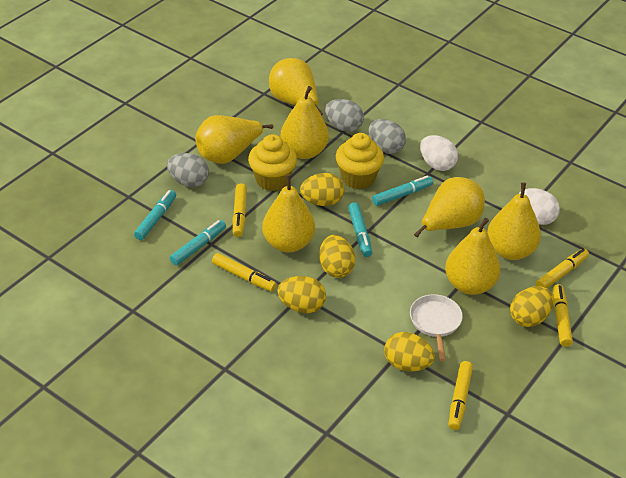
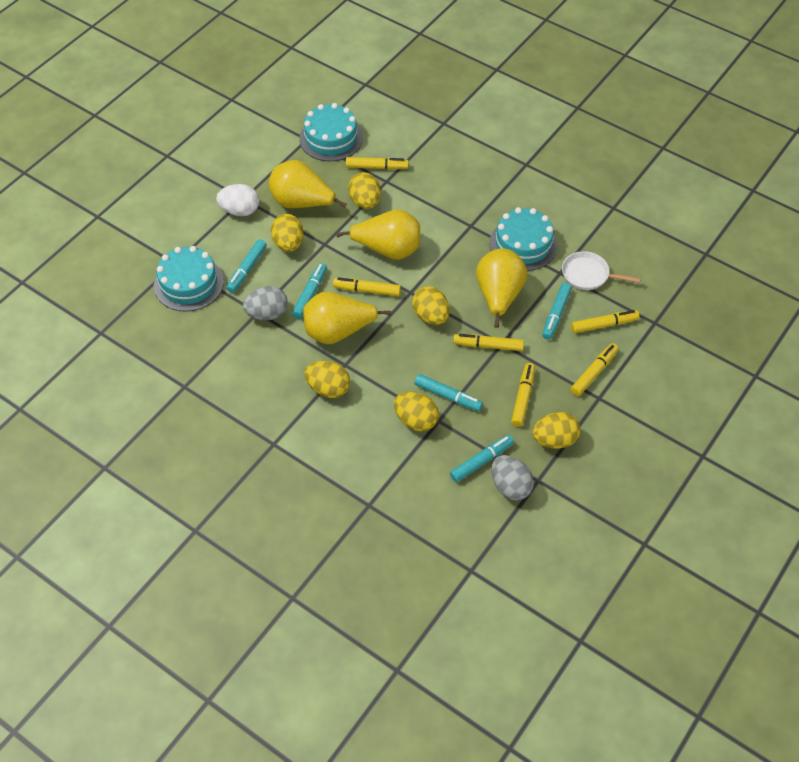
grey egg: 3 -> 2
turquoise cake: 0 -> 3
turquoise marker: 4 -> 5
white egg: 2 -> 1
yellow cupcake: 2 -> 0
yellow egg: 5 -> 6
yellow marker: 5 -> 6
yellow pear: 7 -> 4

